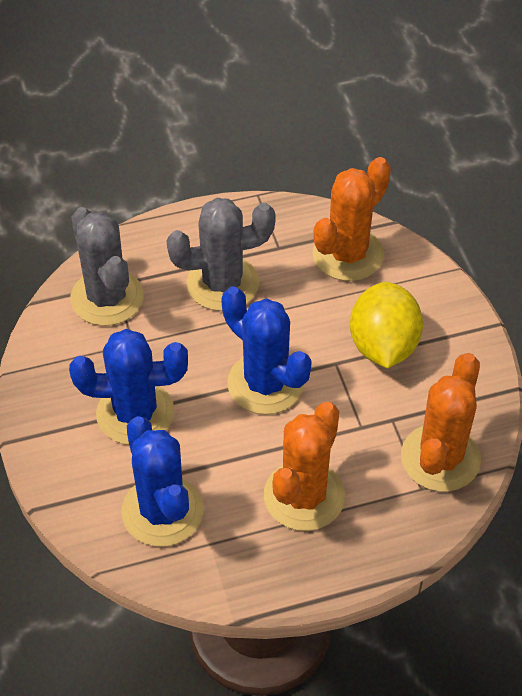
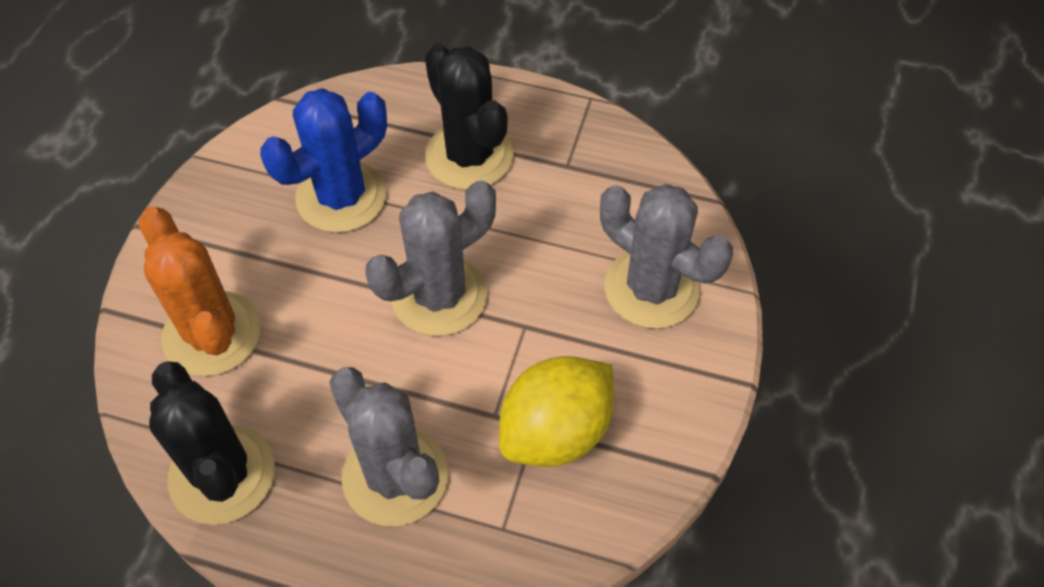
black cactus: 0 -> 2
blue cactus: 3 -> 1
grey cactus: 2 -> 3
orange cactus: 3 -> 1

